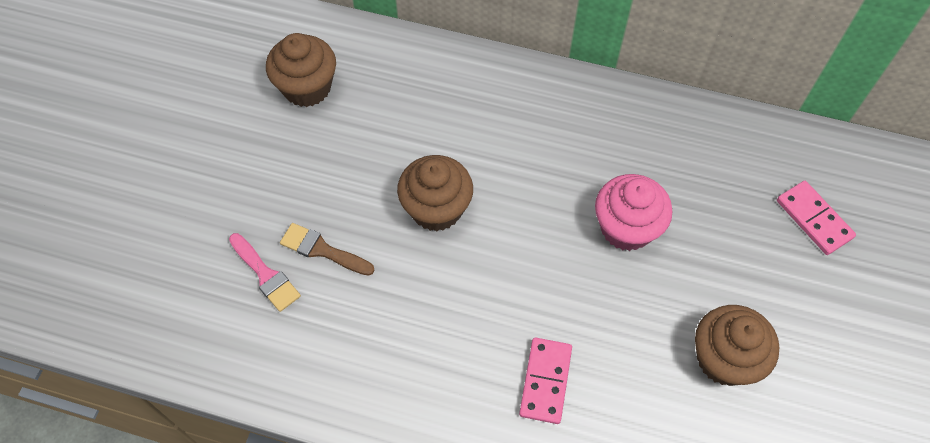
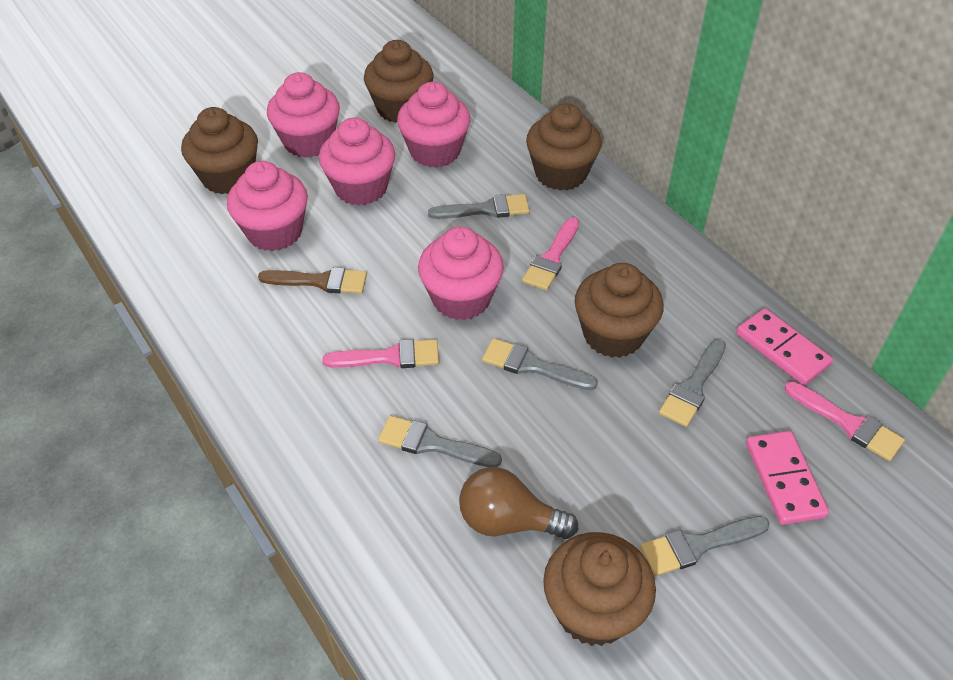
brown cupcake: 3 -> 5
brown light bulb: 0 -> 1
grey brush: 0 -> 5
pink brush: 1 -> 3
pink cupcake: 1 -> 5

